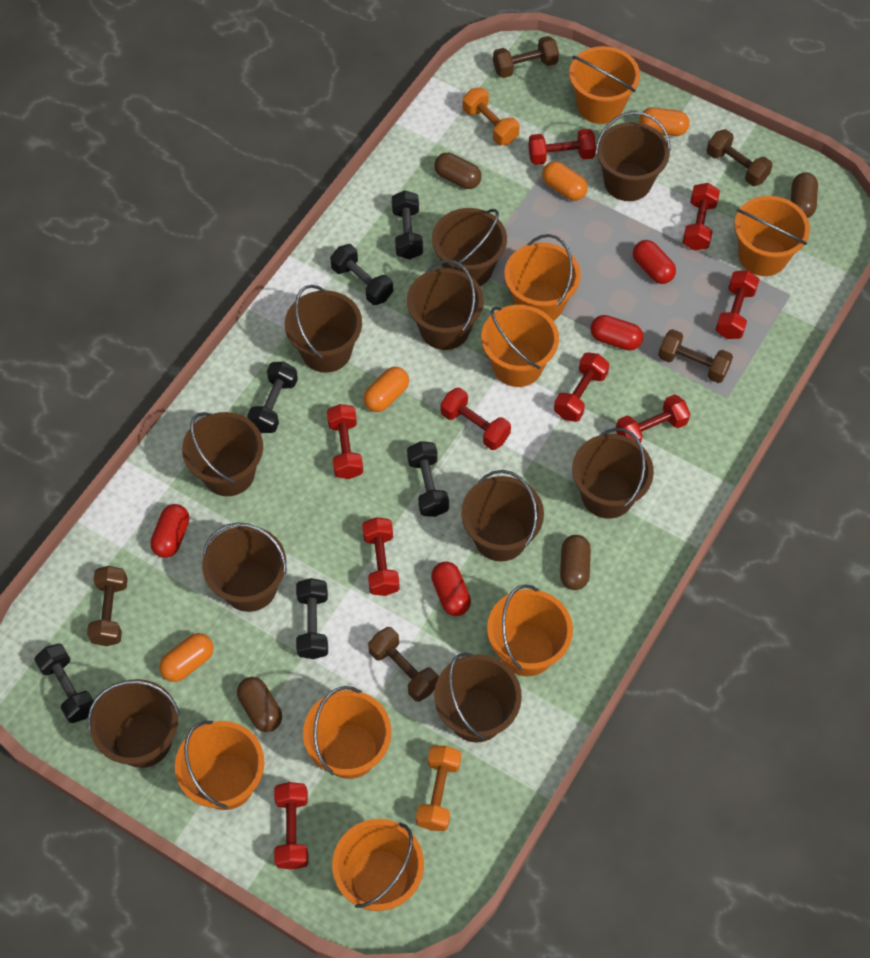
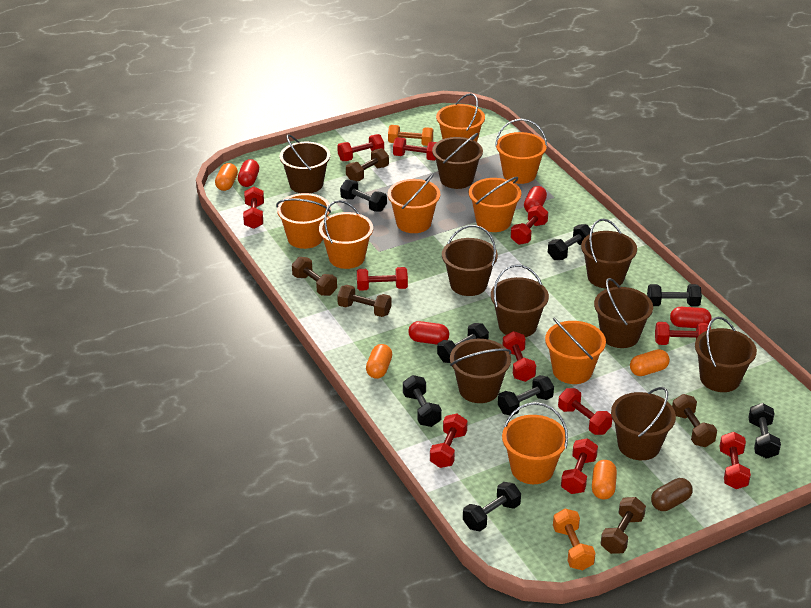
black dumbbell: 6 -> 8
brown bucket: 10 -> 9
brown capsule: 4 -> 1
red dumbbell: 9 -> 11

